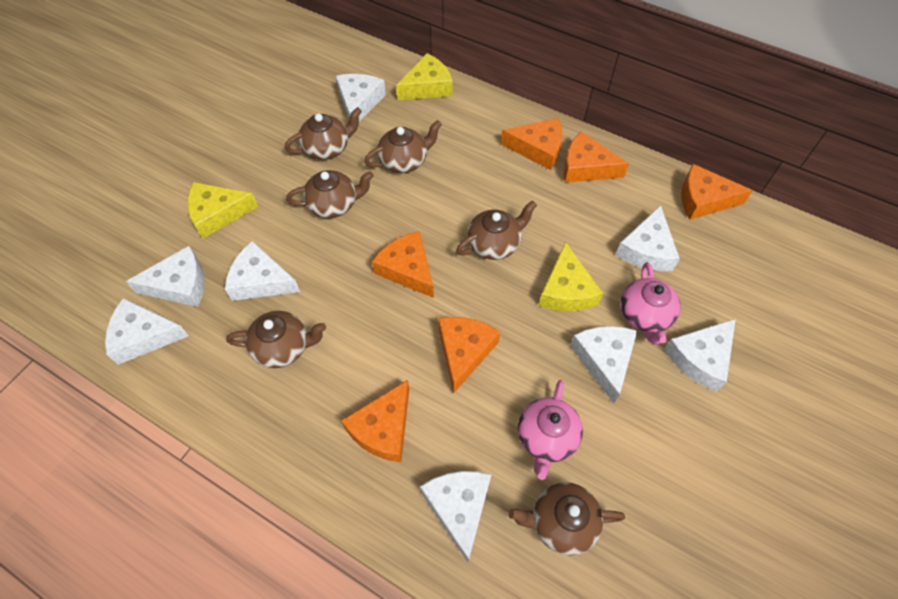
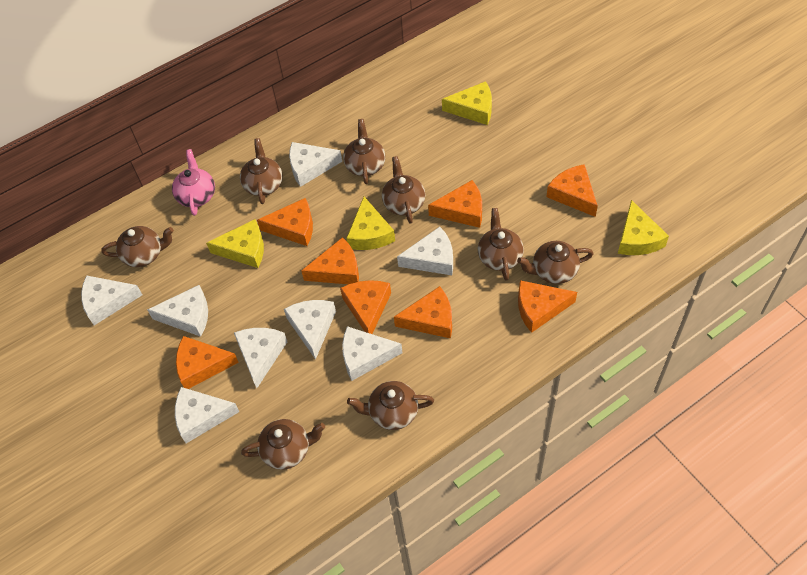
brown teapot: 6 -> 8
orange cheese: 6 -> 8
pink teapot: 2 -> 1
yellow cheese: 3 -> 4

